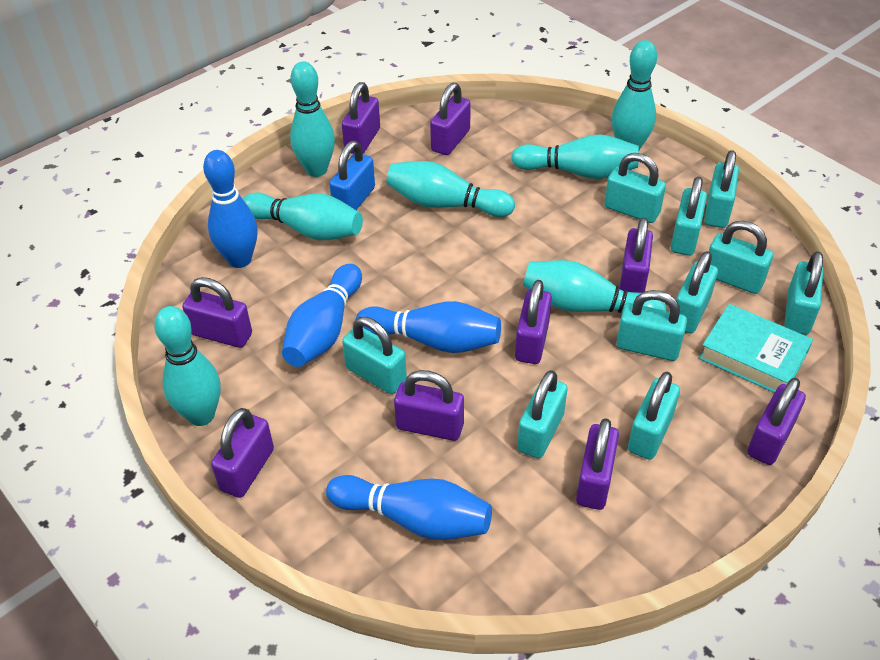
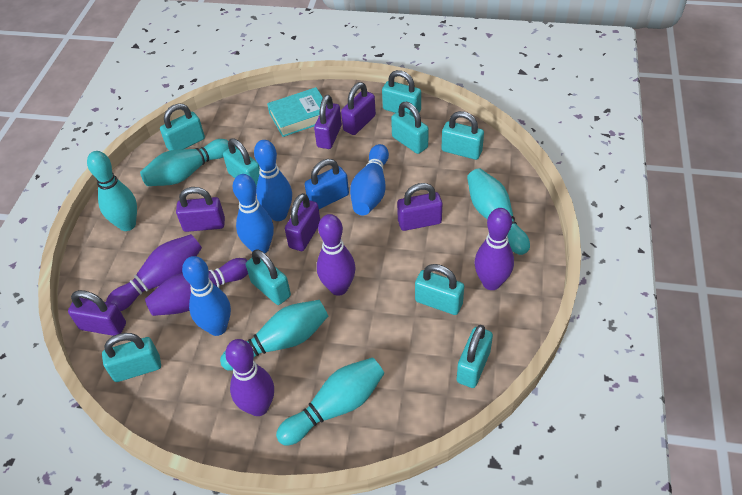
purple bowling pin: 0 -> 5
purple padlock: 9 -> 6
turquoise bowling pin: 7 -> 5
turquoise padlock: 10 -> 9

